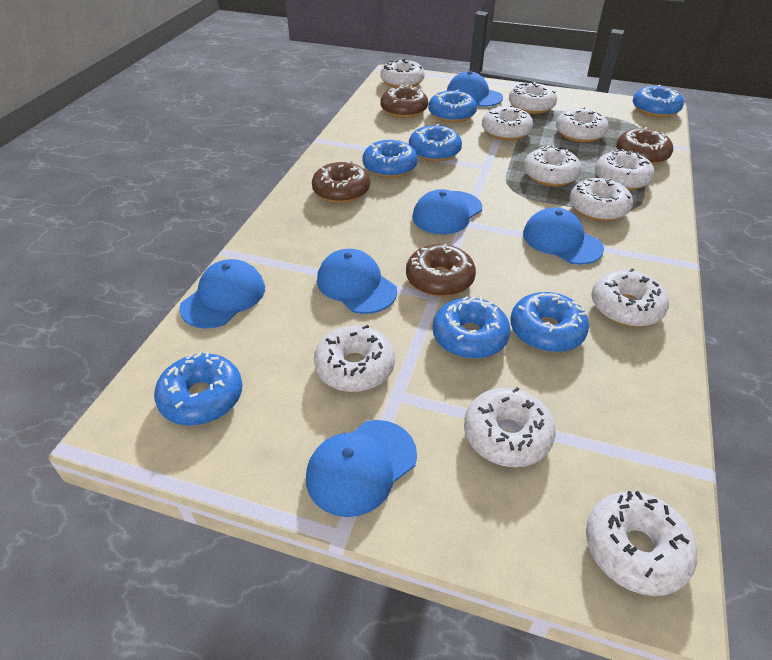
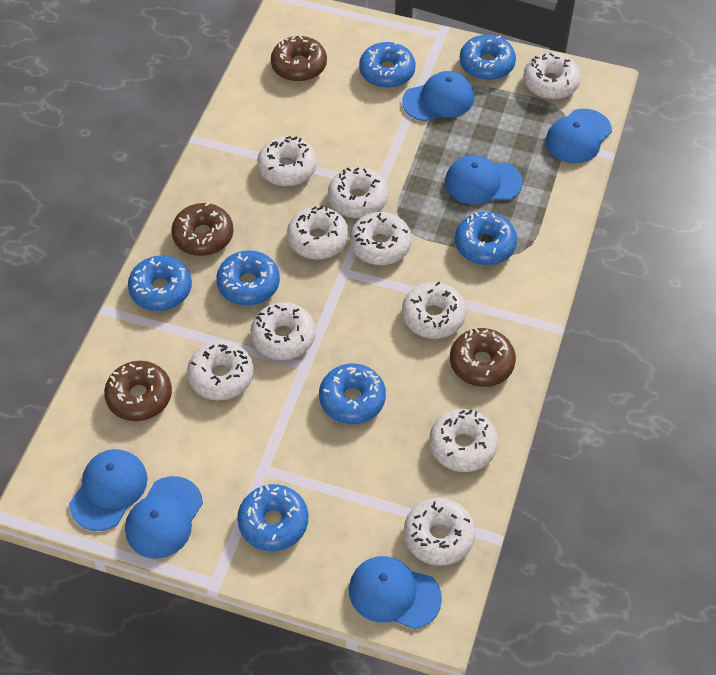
white donut: 11 -> 10

